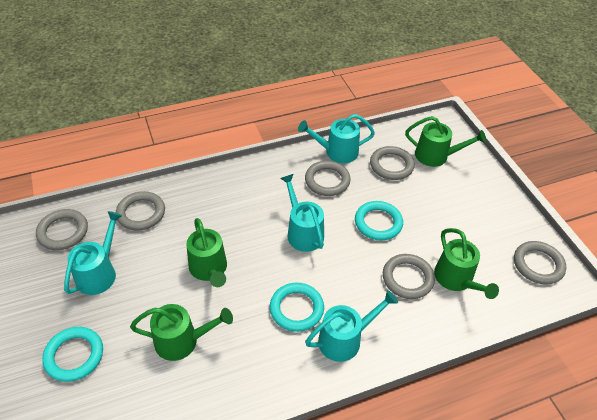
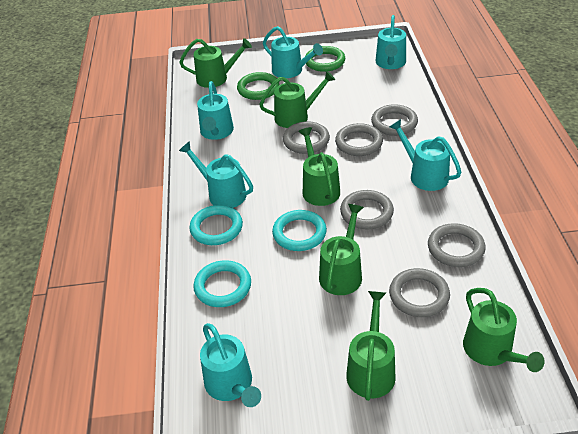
green ring: 0 -> 2
green watering can: 4 -> 6
turquoise watering can: 4 -> 6

